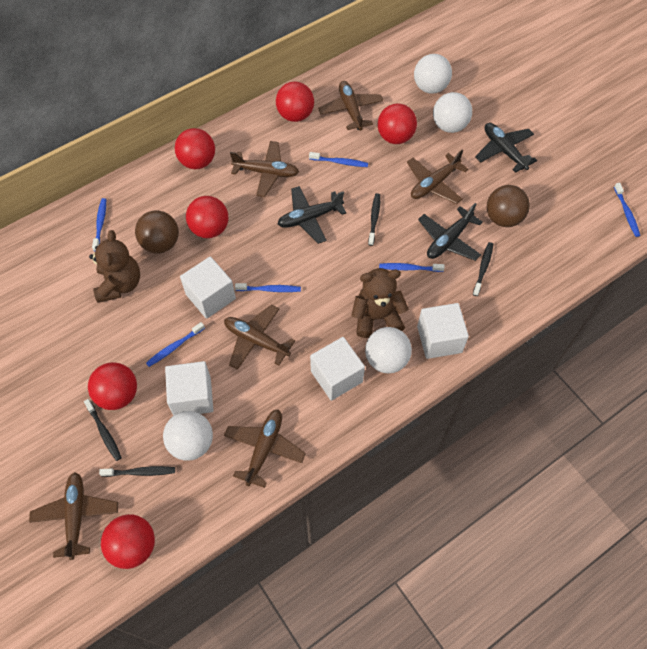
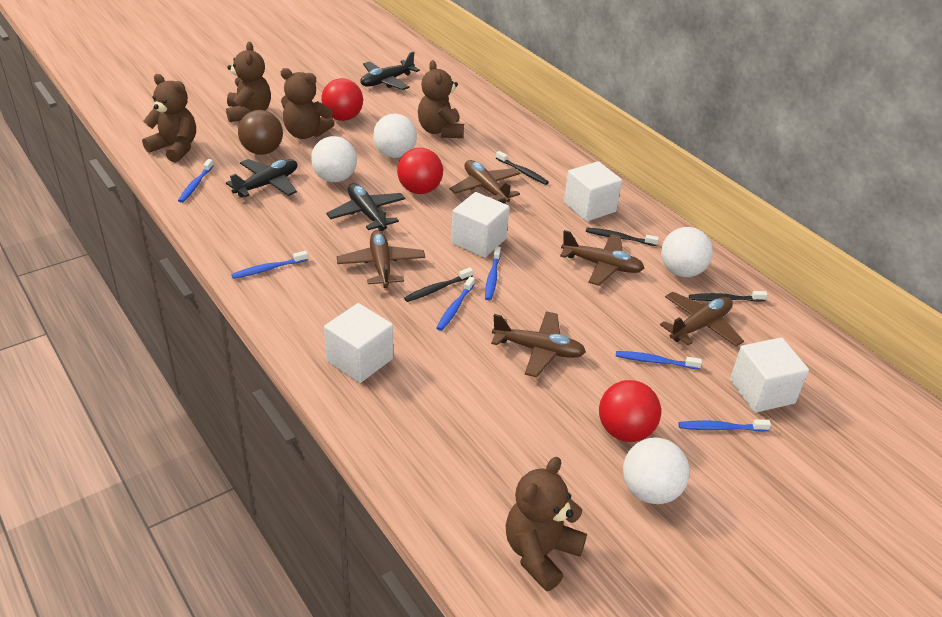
brown ball: 2 -> 1
brown plane: 6 -> 5
brown teddy bear: 2 -> 5
red ball: 6 -> 3

